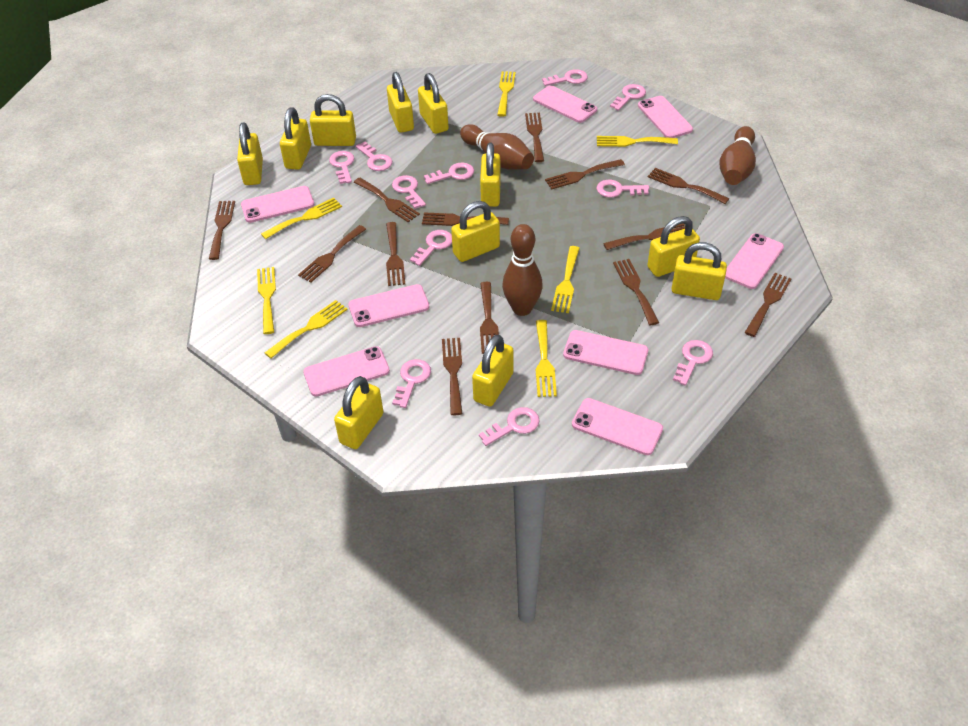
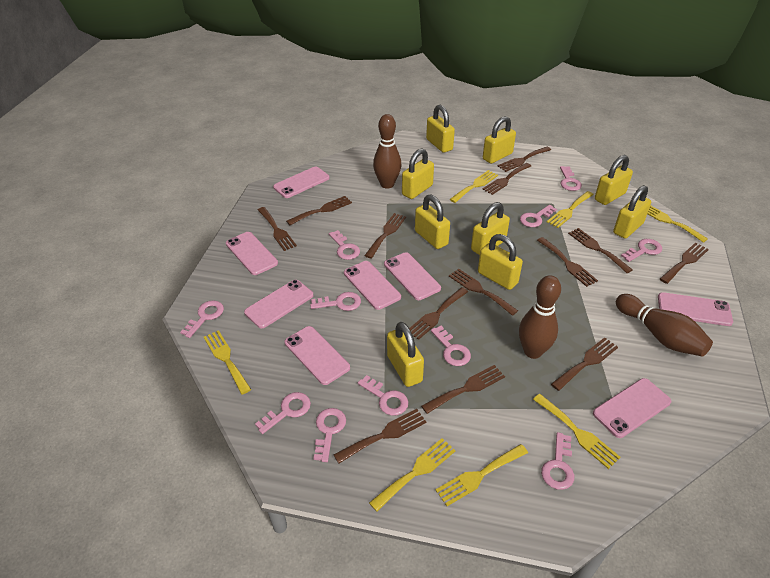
yellow padlock: 11 -> 9

